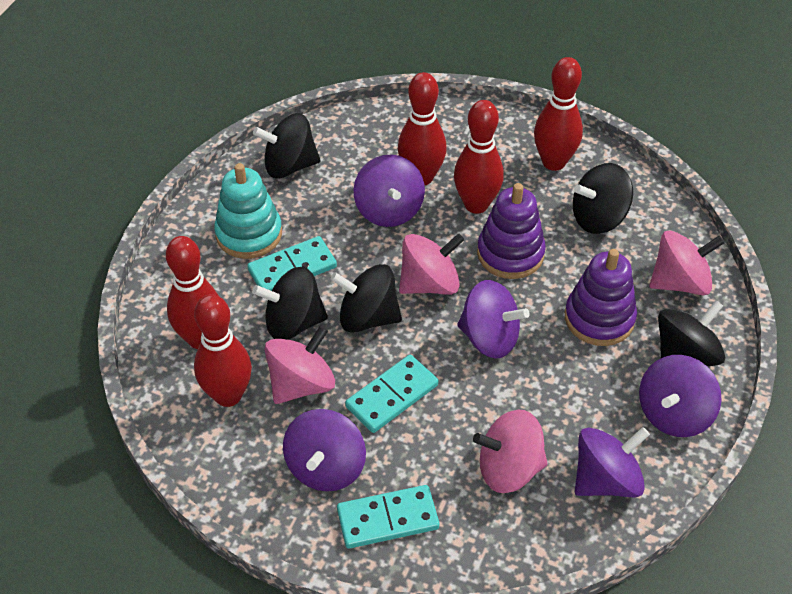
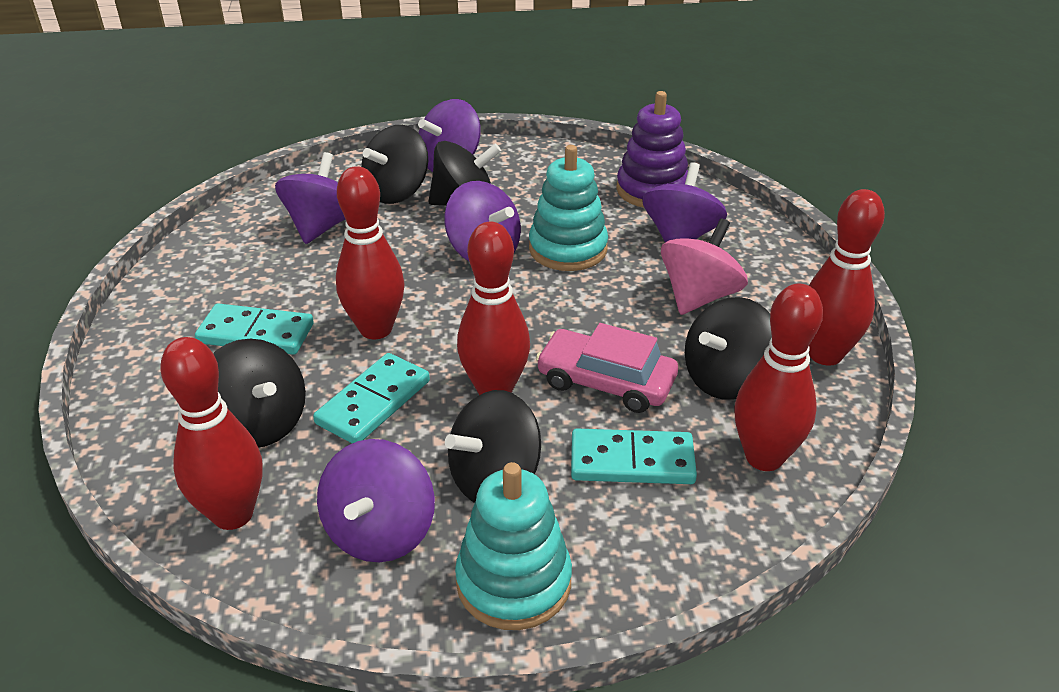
pink car: 0 -> 1
pink spinning top: 4 -> 1
purple stacking toy: 2 -> 1
turquoise stacking toy: 1 -> 2

